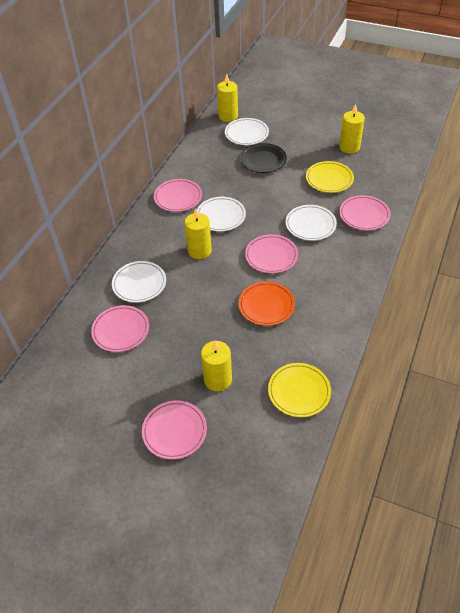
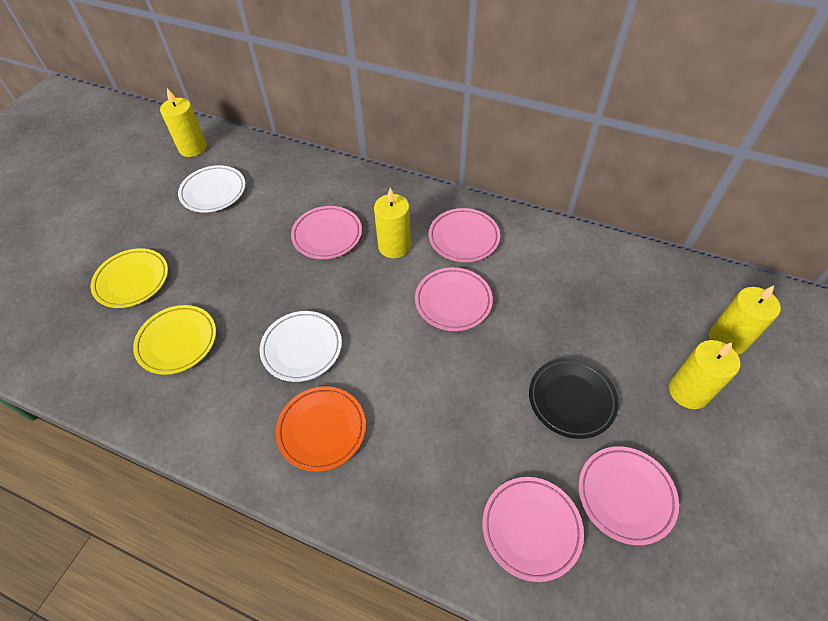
white plate: 4 -> 2

